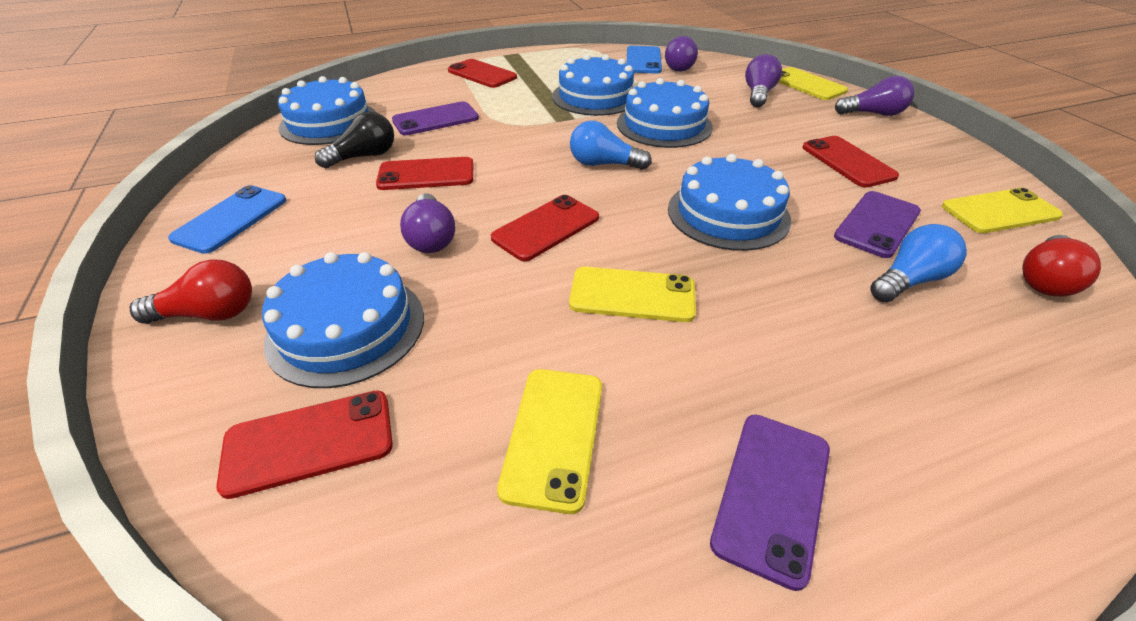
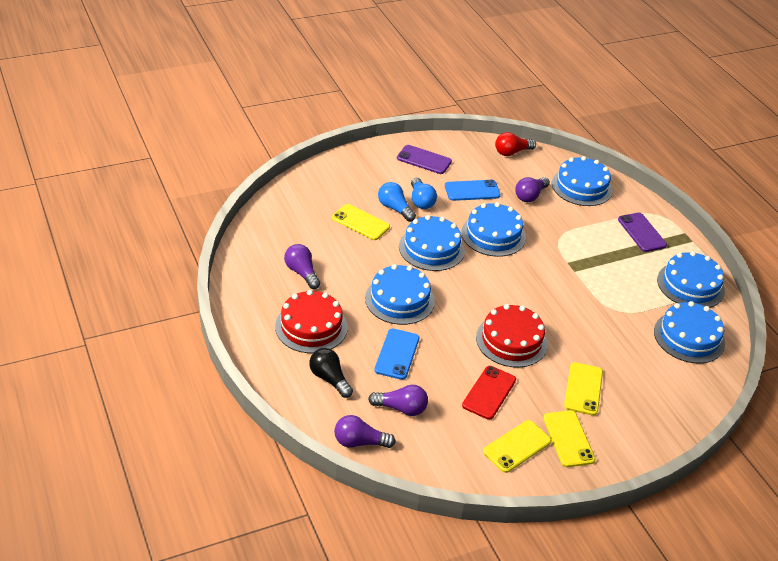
blue cake: 5 -> 6
purple phone: 3 -> 2
red cake: 0 -> 2
red light bulb: 2 -> 1
red phone: 5 -> 1

